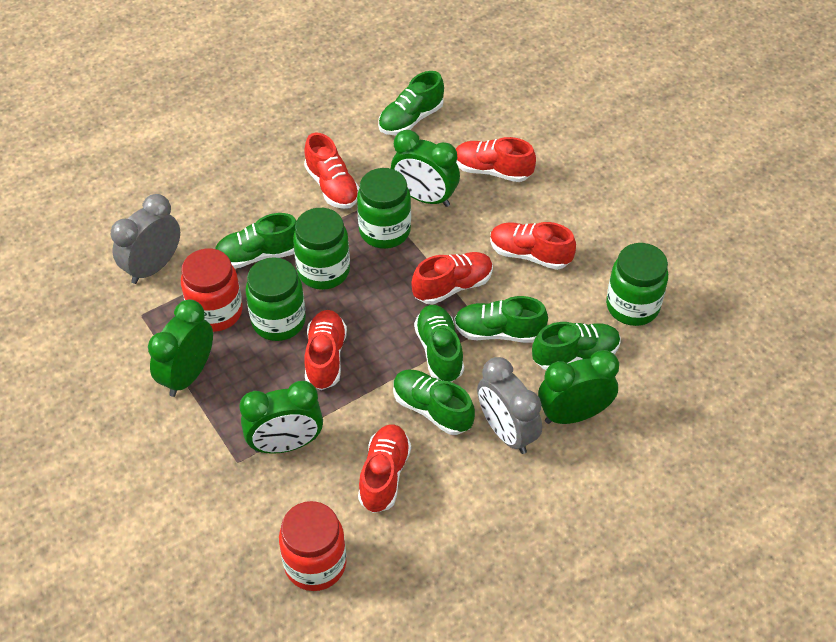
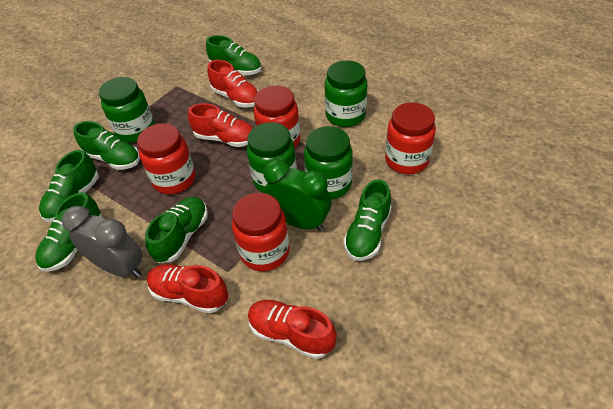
green clock: 4 -> 1
grey clock: 2 -> 1
red jar: 2 -> 4
red shoe: 6 -> 4

